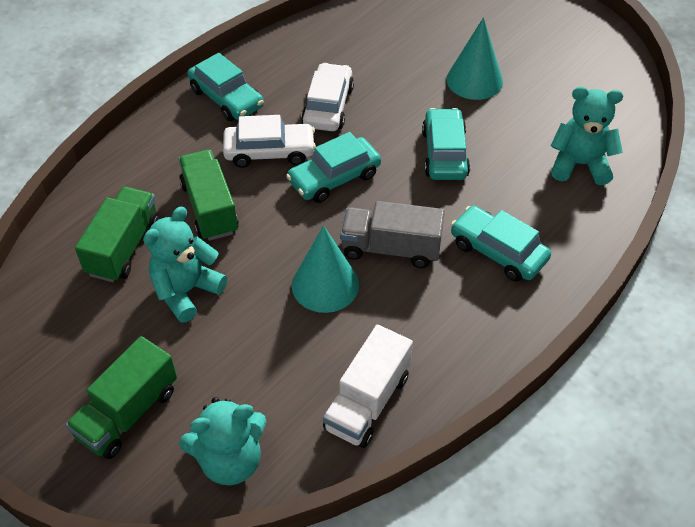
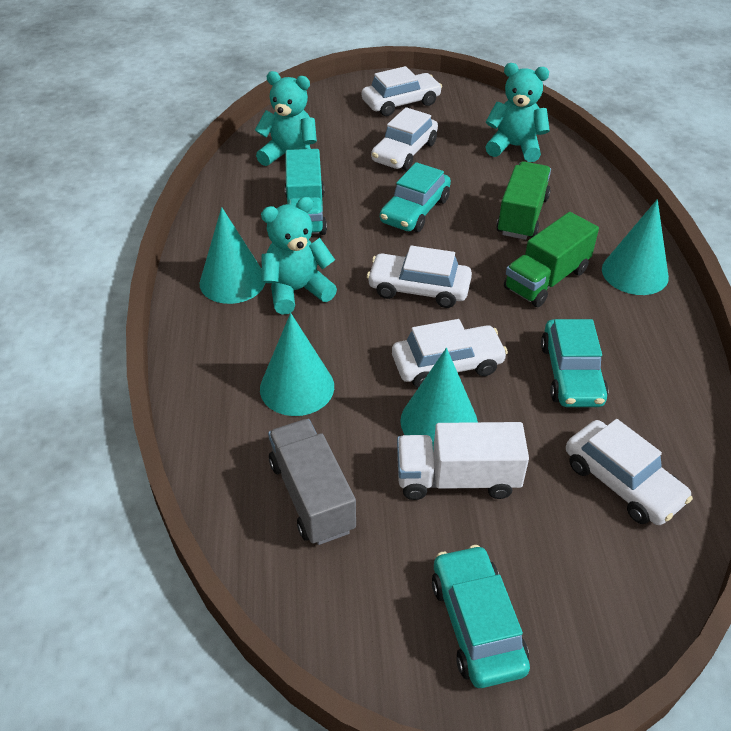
green truck: 3 -> 2
turquoise car: 4 -> 3
turquoise cone: 2 -> 4
turquoise truck: 0 -> 1
white car: 2 -> 5

